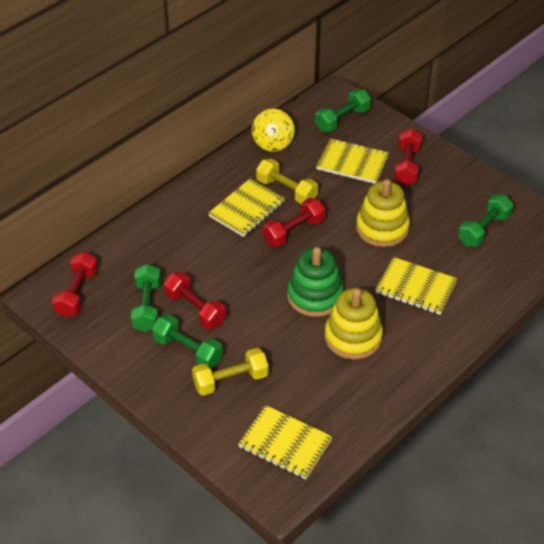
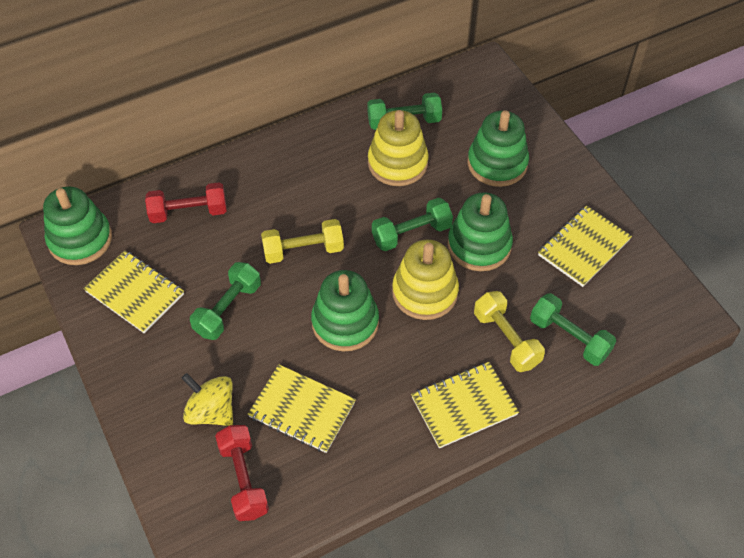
green stacking toy: 1 -> 4
red dumbbell: 4 -> 2

